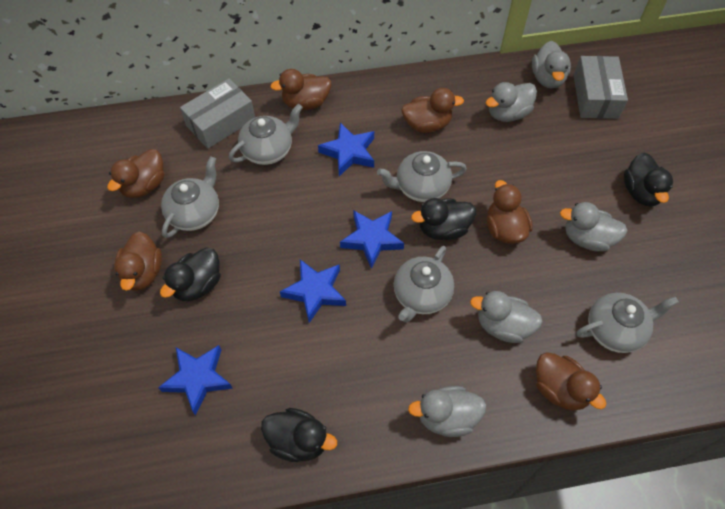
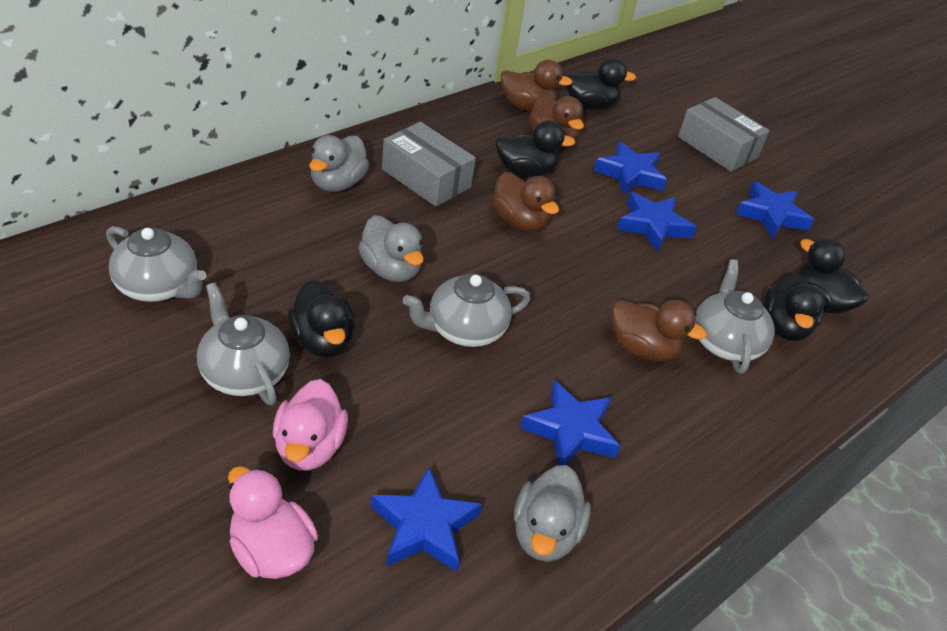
black duck: 4 -> 5
blue star: 4 -> 5
brown duck: 6 -> 4
grey duck: 5 -> 3
grey teapot: 5 -> 4
pink duck: 0 -> 2

